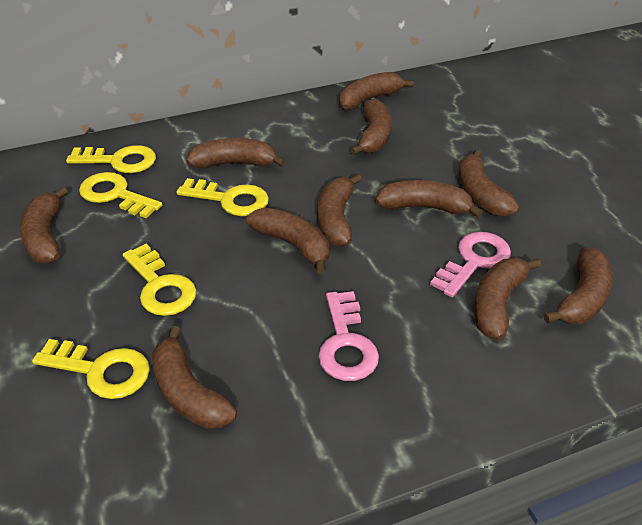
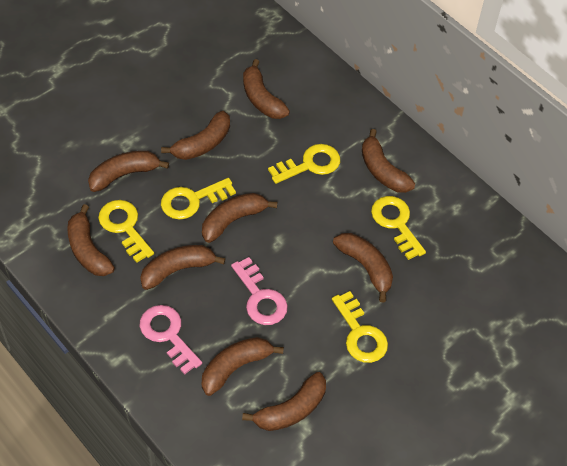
brown banana: 11 -> 10

